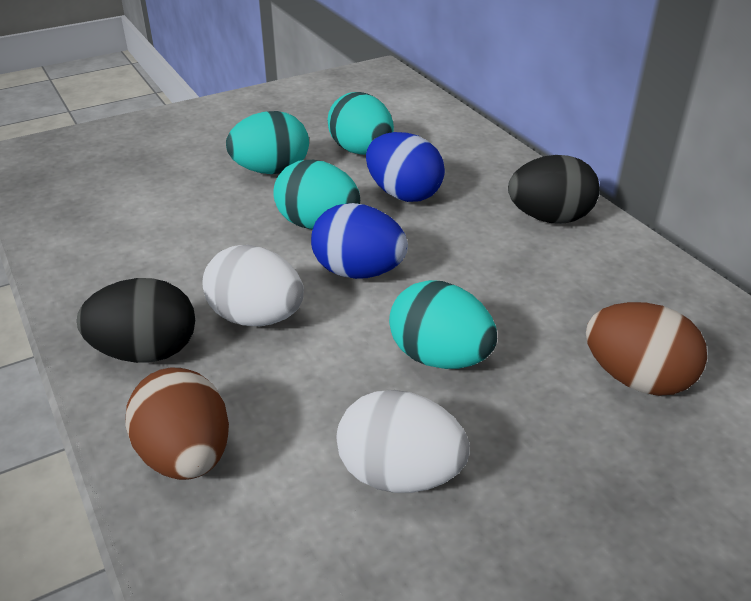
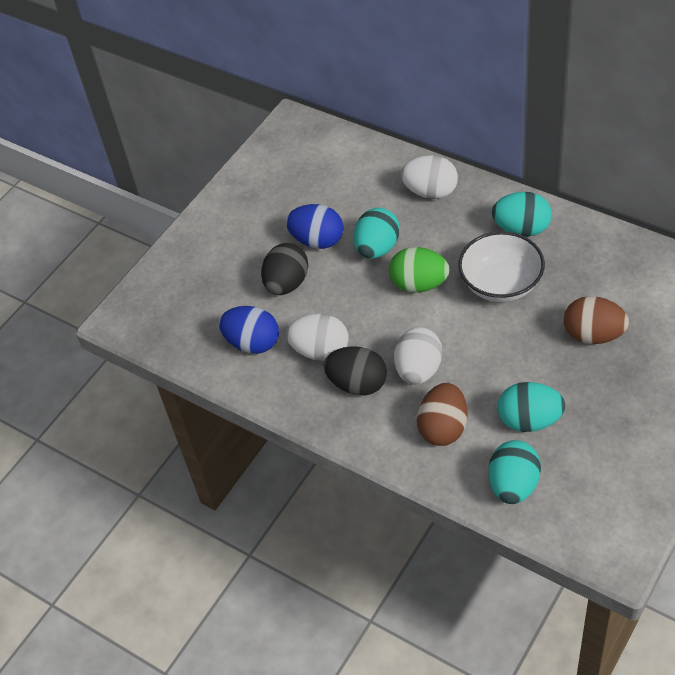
green egg: 0 -> 1
white bowl: 0 -> 1
white egg: 2 -> 3

